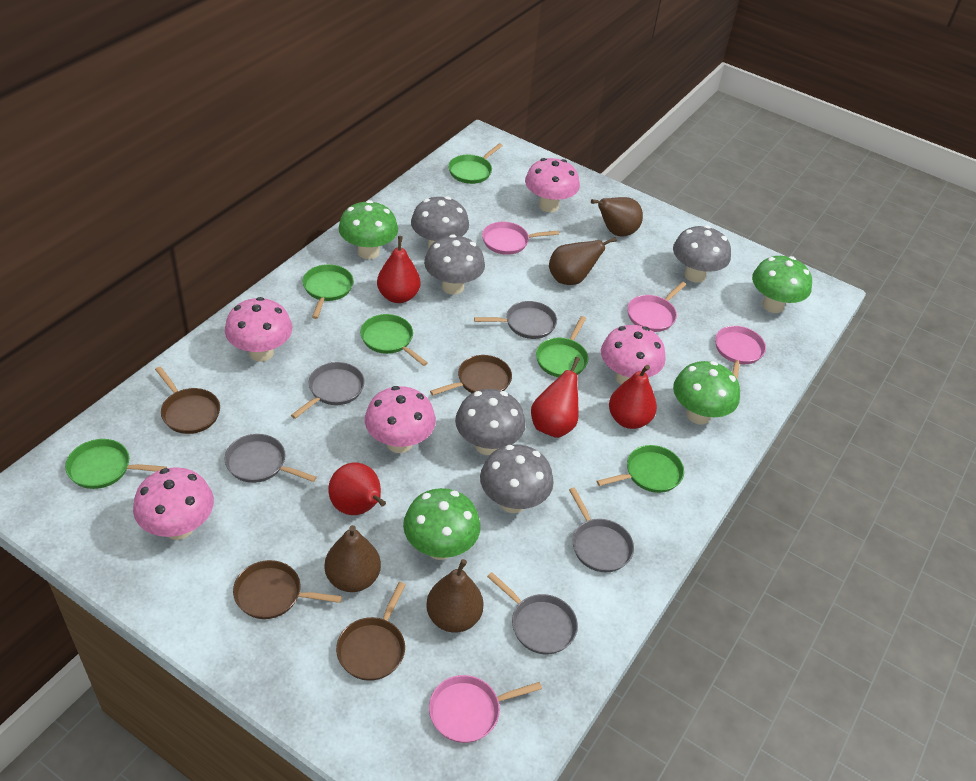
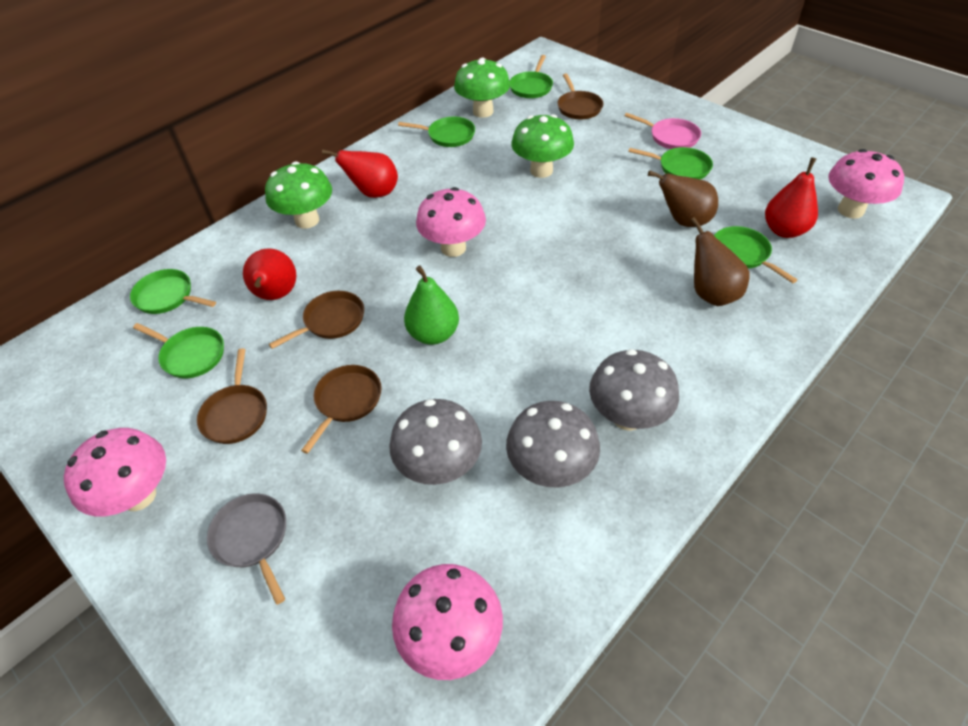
brown pear: 4 -> 2
green mushroom: 4 -> 3
green pear: 0 -> 1
grey mushroom: 5 -> 3
grey pan: 5 -> 1
pink mushroom: 5 -> 4
pink pan: 4 -> 1
red pear: 4 -> 3

